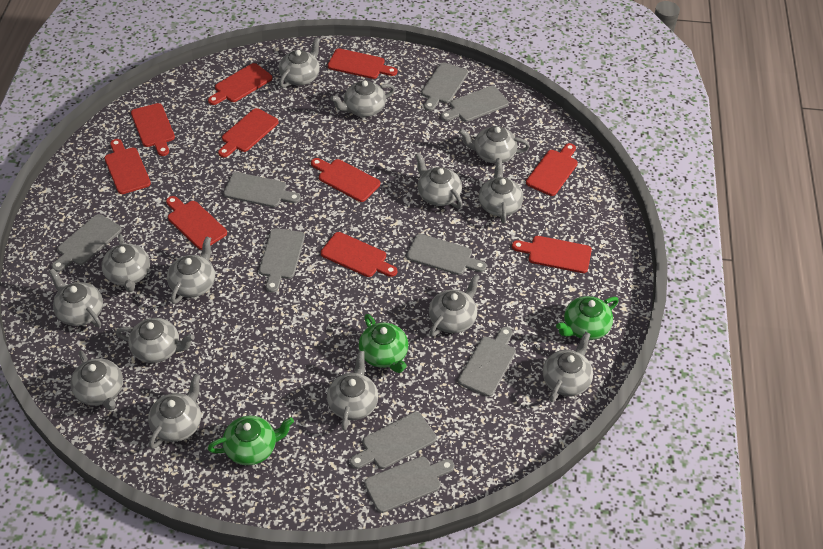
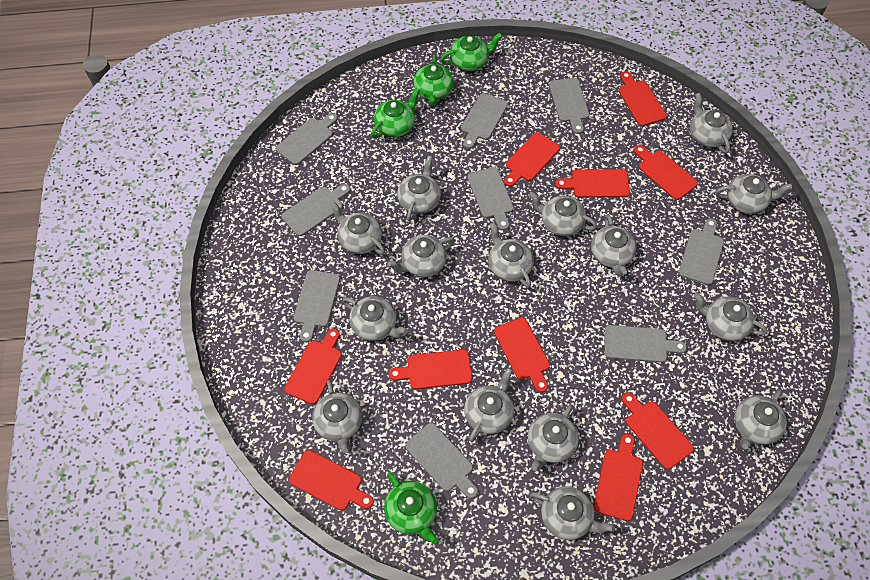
green teapot: 3 -> 4
grey teapot: 14 -> 15

